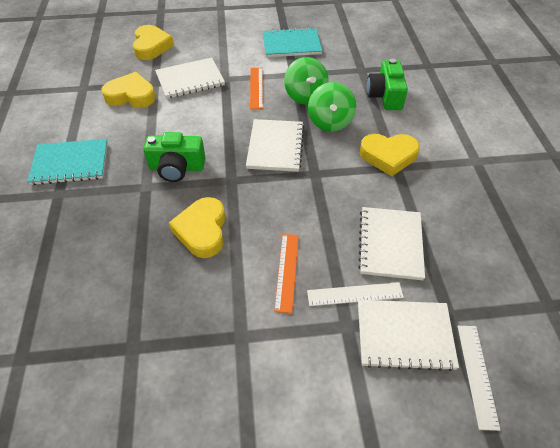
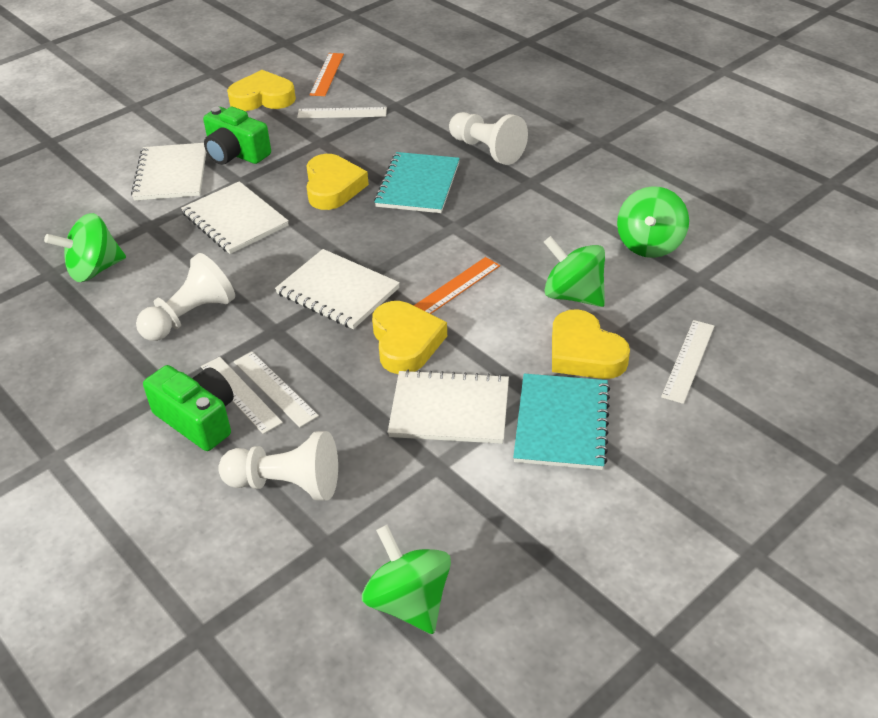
green spinning top: 2 -> 4
white pawn: 0 -> 3
white ruler: 2 -> 4

